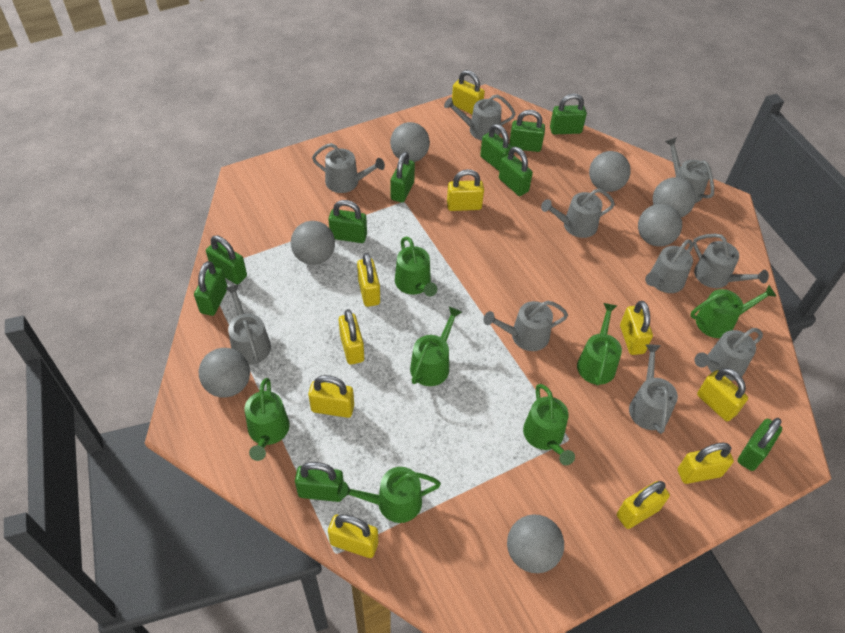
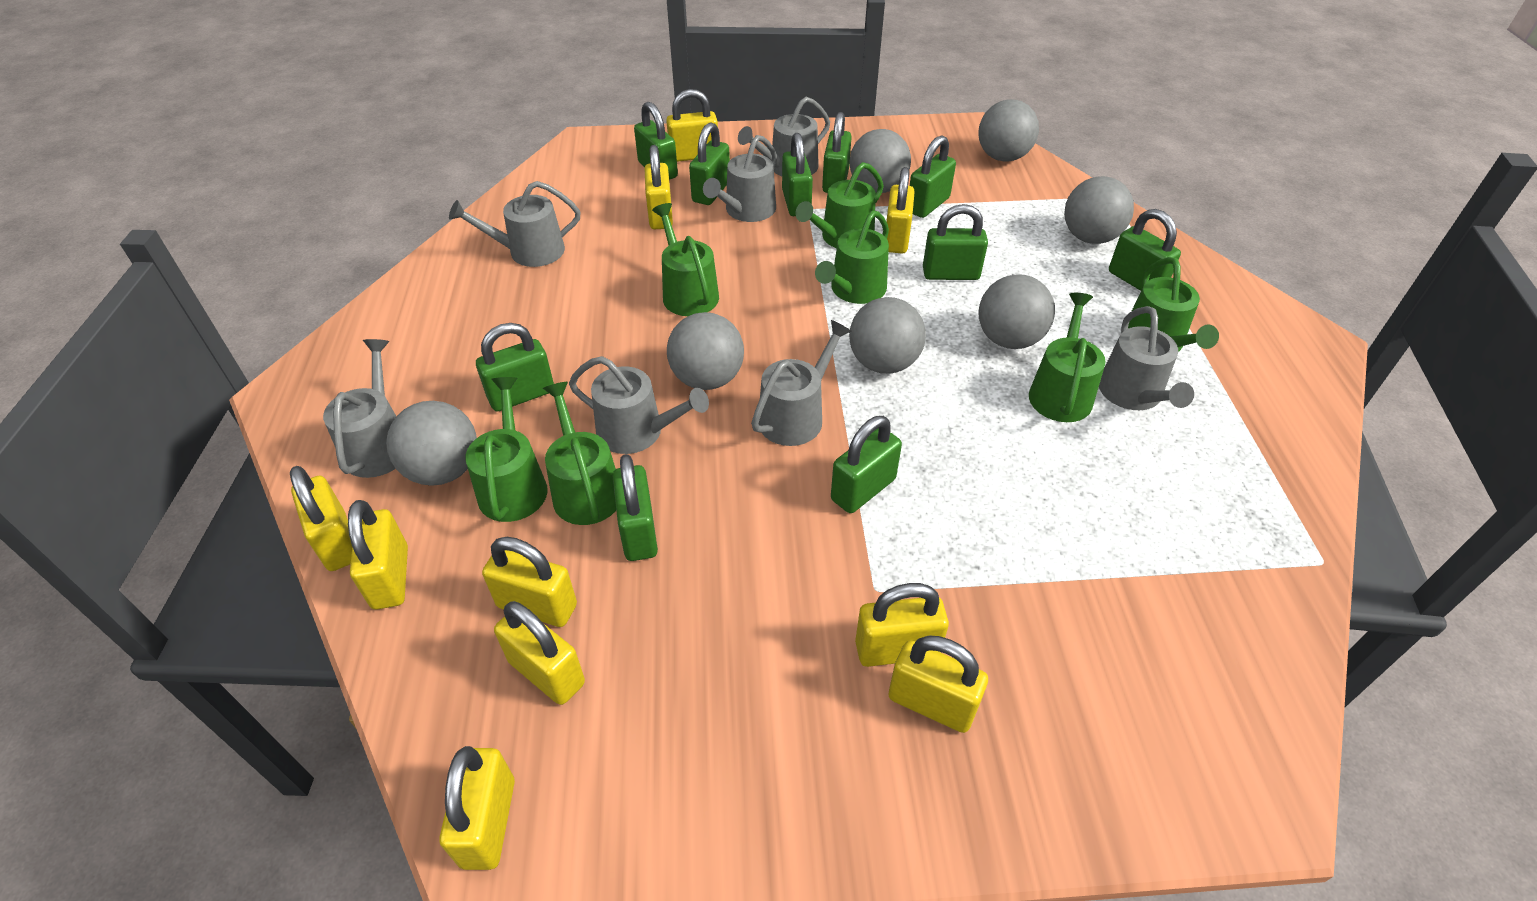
grey watering can: 10 -> 7

